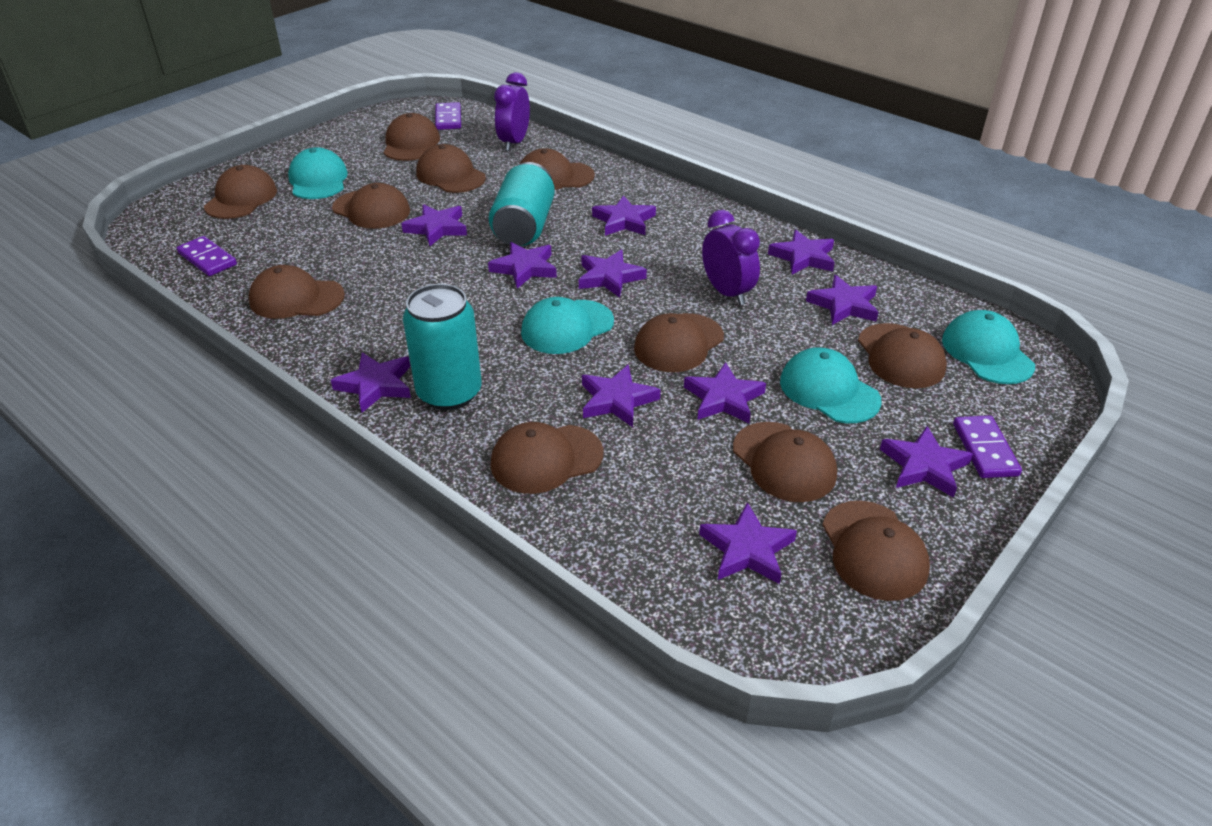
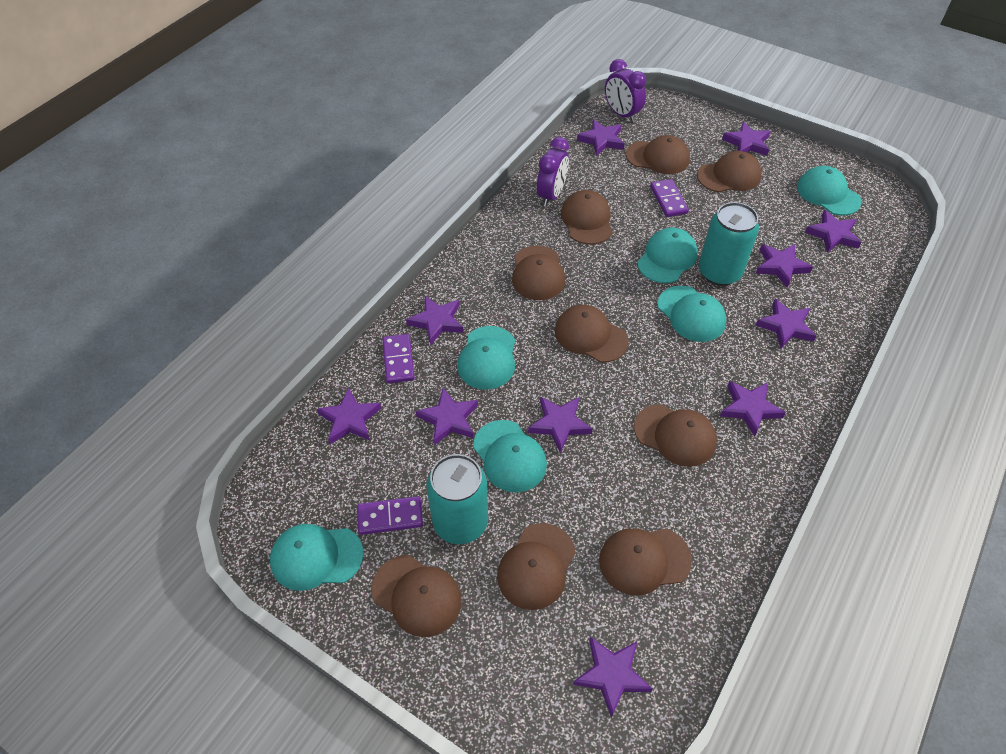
brown cap: 11 -> 9
turquoise cap: 4 -> 6

